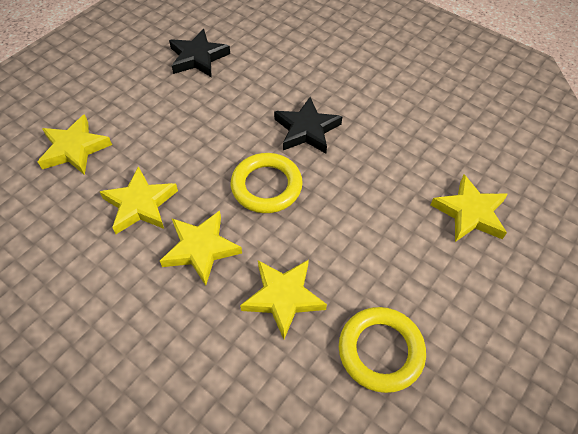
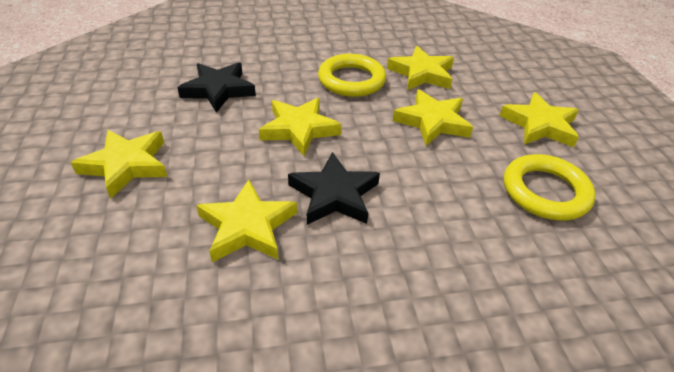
yellow star: 5 -> 6

